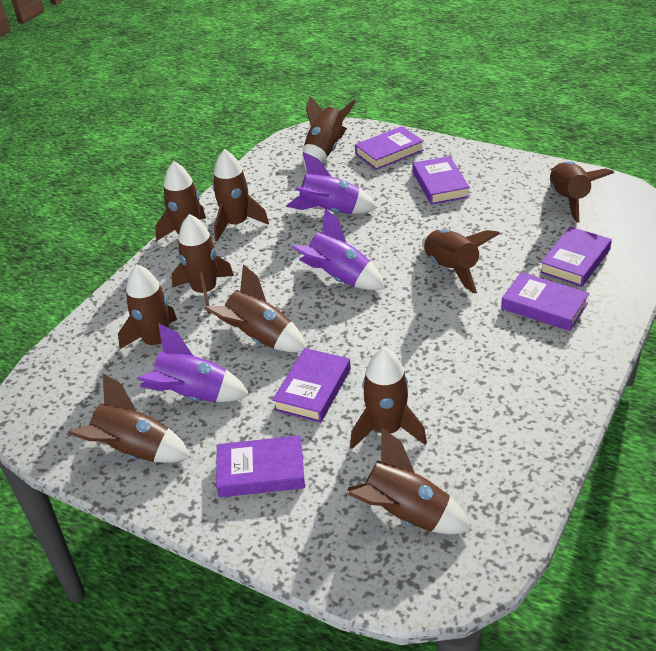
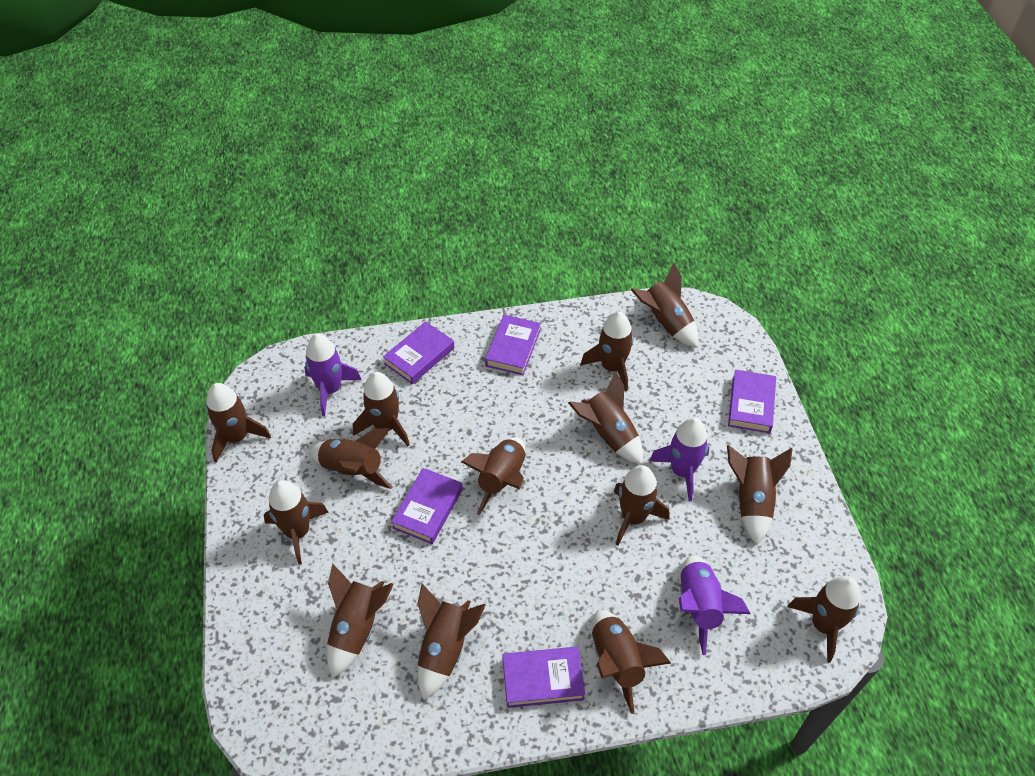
brown rocket: 11 -> 14
purple book: 6 -> 5

